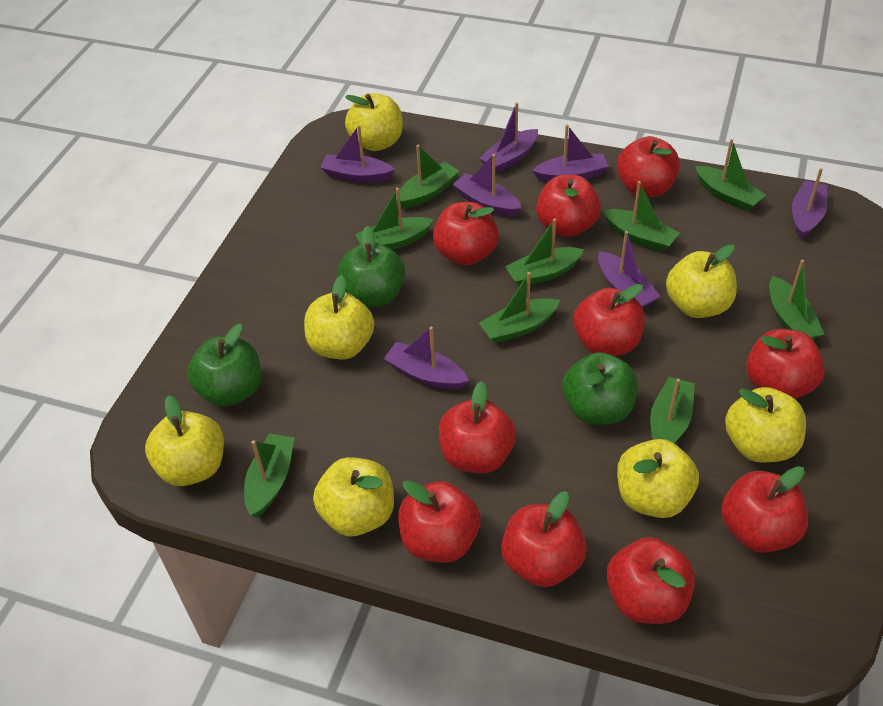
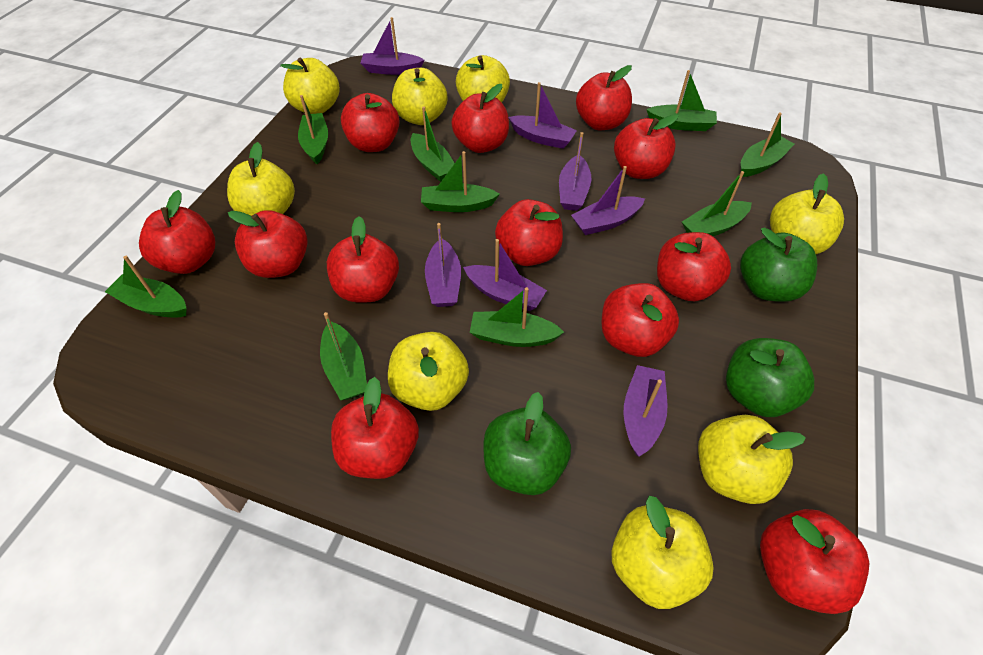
red apple: 10 -> 12
yellow apple: 7 -> 8

